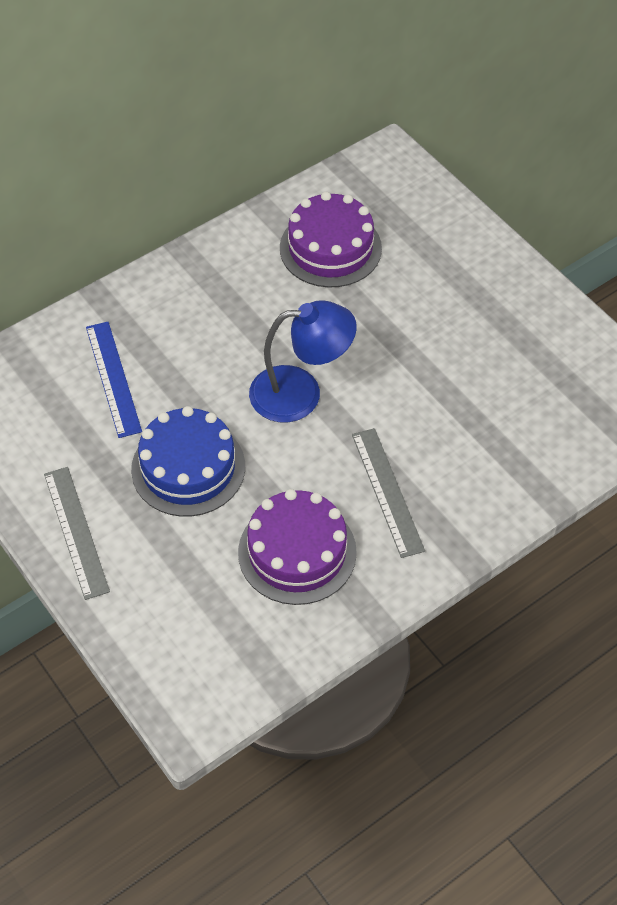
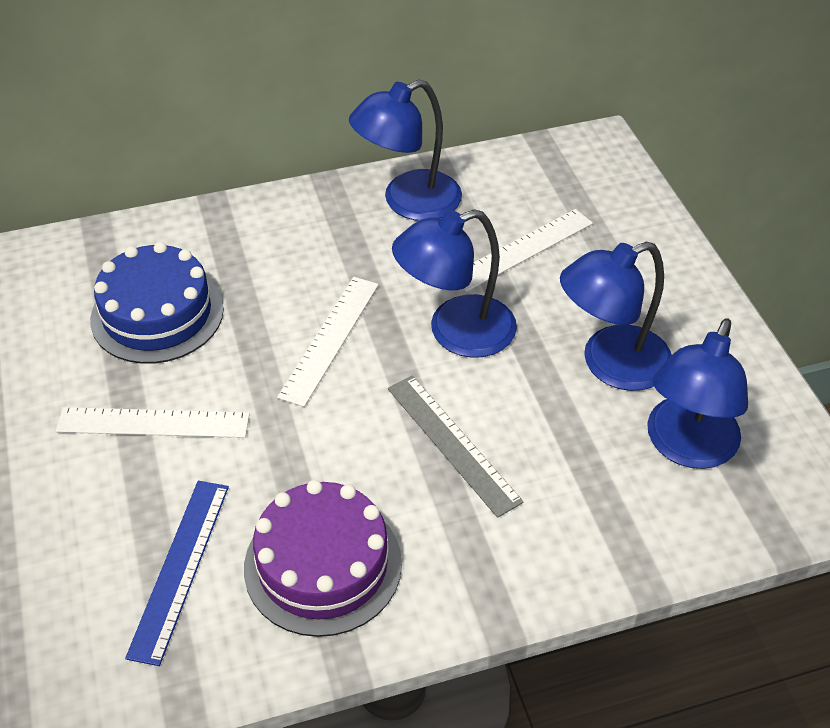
blue lamp: 1 -> 4
grey ruler: 2 -> 1
purple cake: 2 -> 1
white ruler: 0 -> 3

